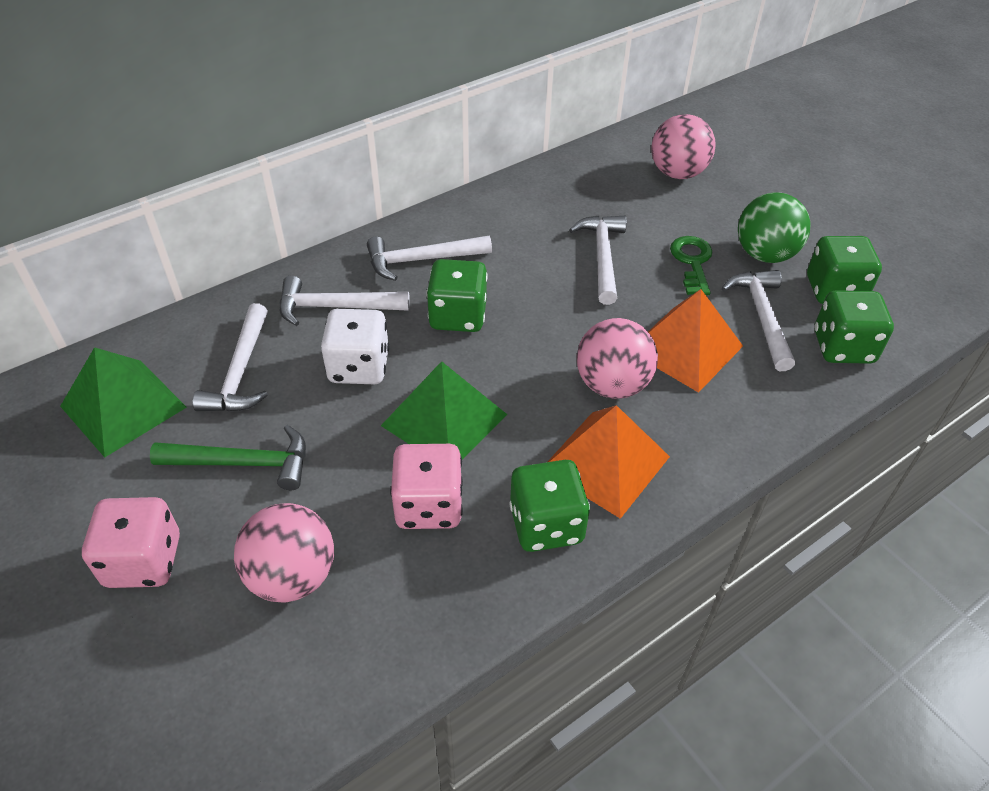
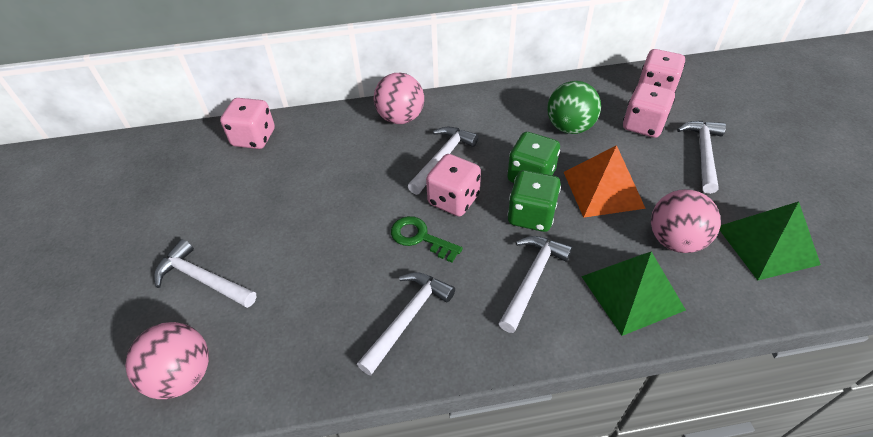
green dice: 4 -> 2
green hammer: 1 -> 0
orange pyramid: 2 -> 1
pink dice: 2 -> 4
white dice: 1 -> 0

